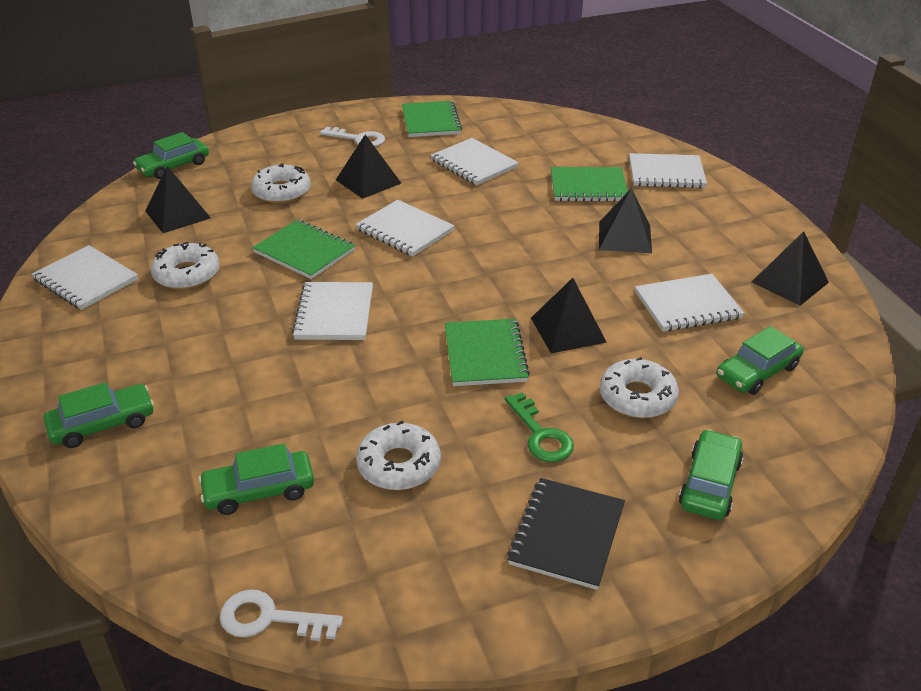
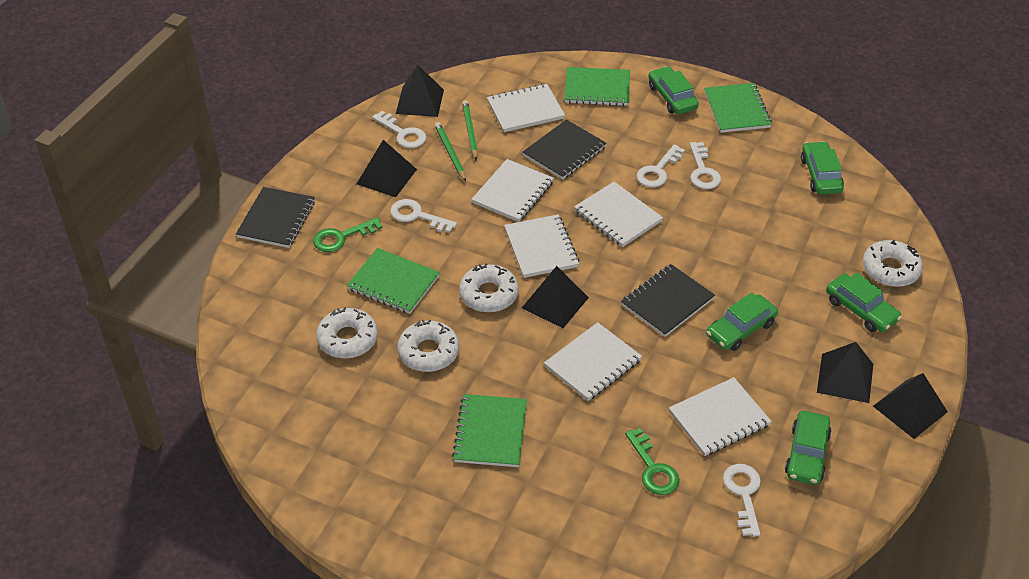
black notebook: 1 -> 3
green key: 1 -> 2
green pencil: 0 -> 2
white key: 2 -> 5

